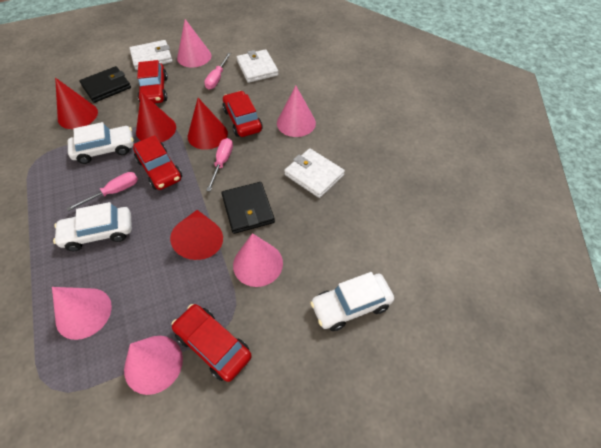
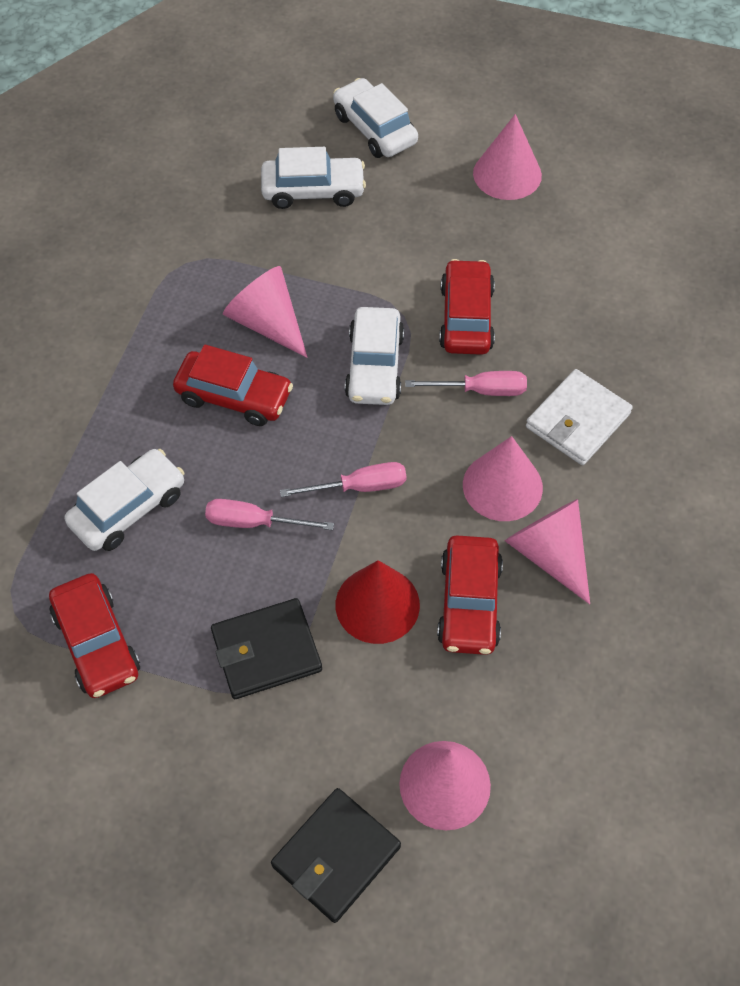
red cone: 4 -> 1
white car: 3 -> 4
white wallet: 3 -> 1

